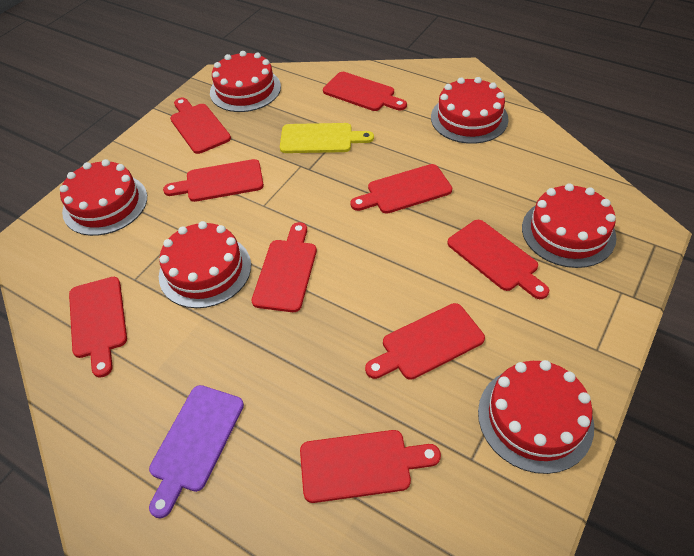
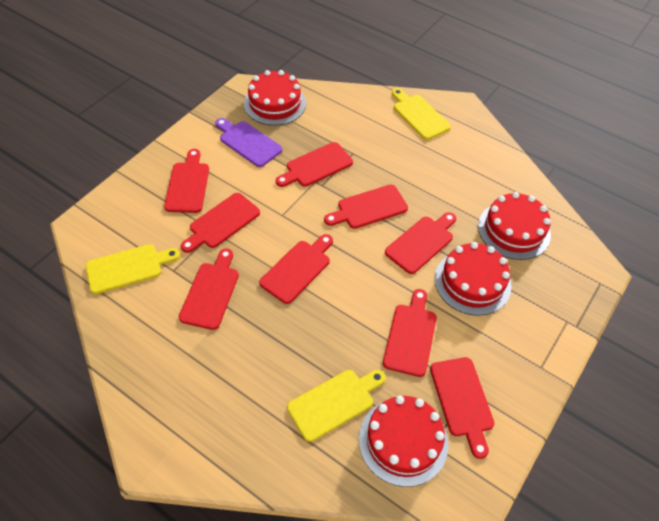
red cake: 6 -> 4
yellow cutting board: 1 -> 3

